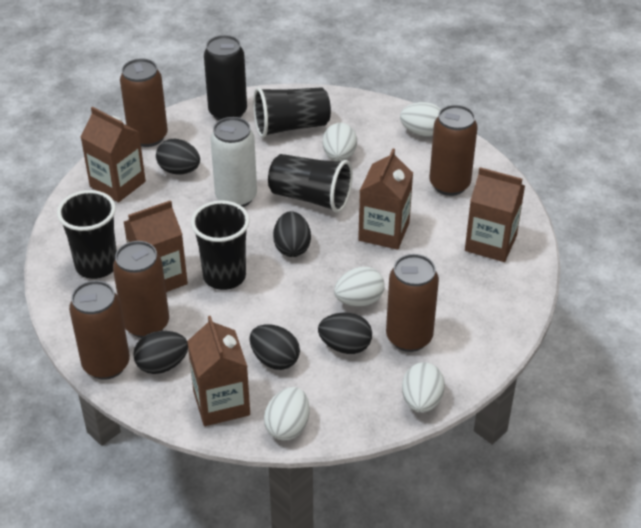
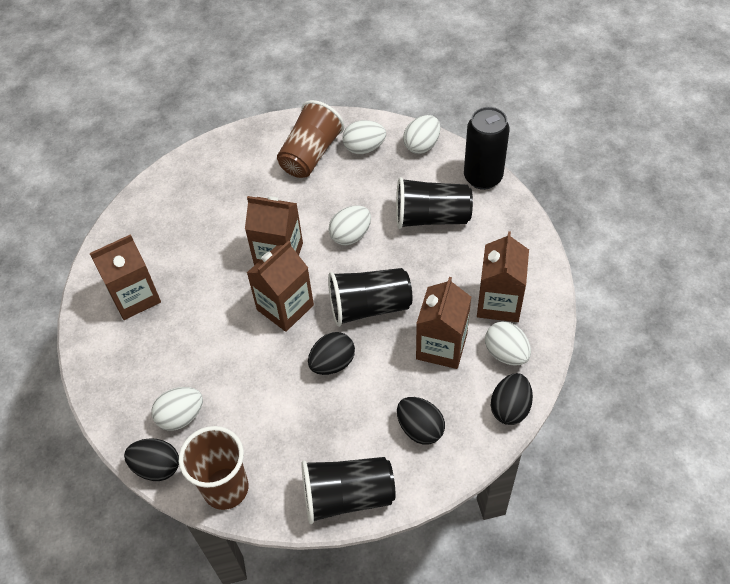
black cup: 4 -> 3
black egg: 5 -> 4
brown can: 5 -> 0
brown cup: 0 -> 2
white can: 1 -> 0

